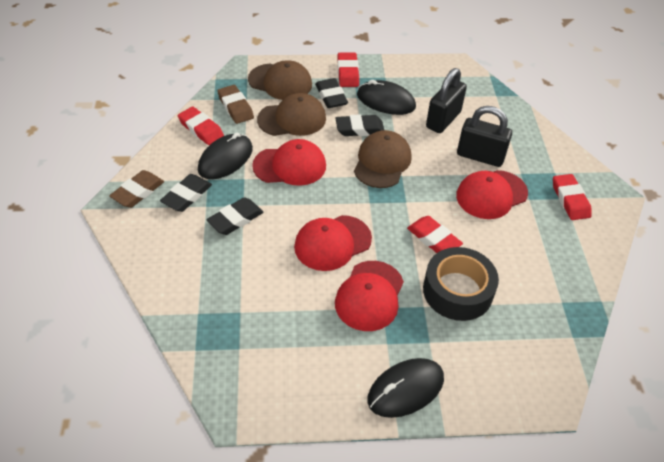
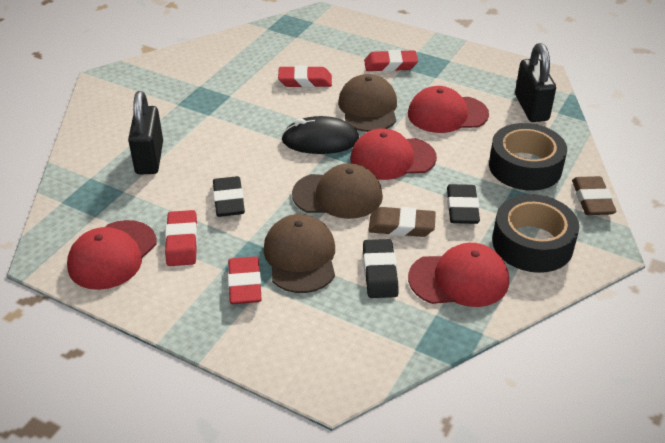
black eraser: 4 -> 3
black mouse: 3 -> 1
black tape: 1 -> 2

